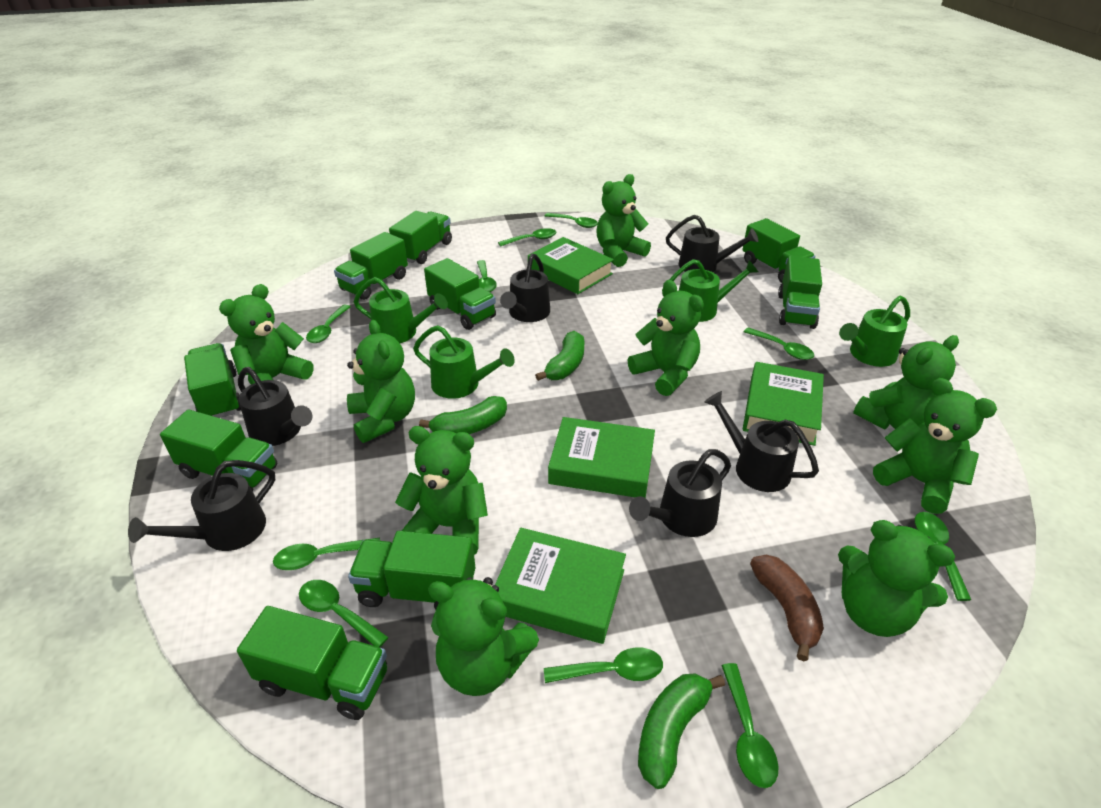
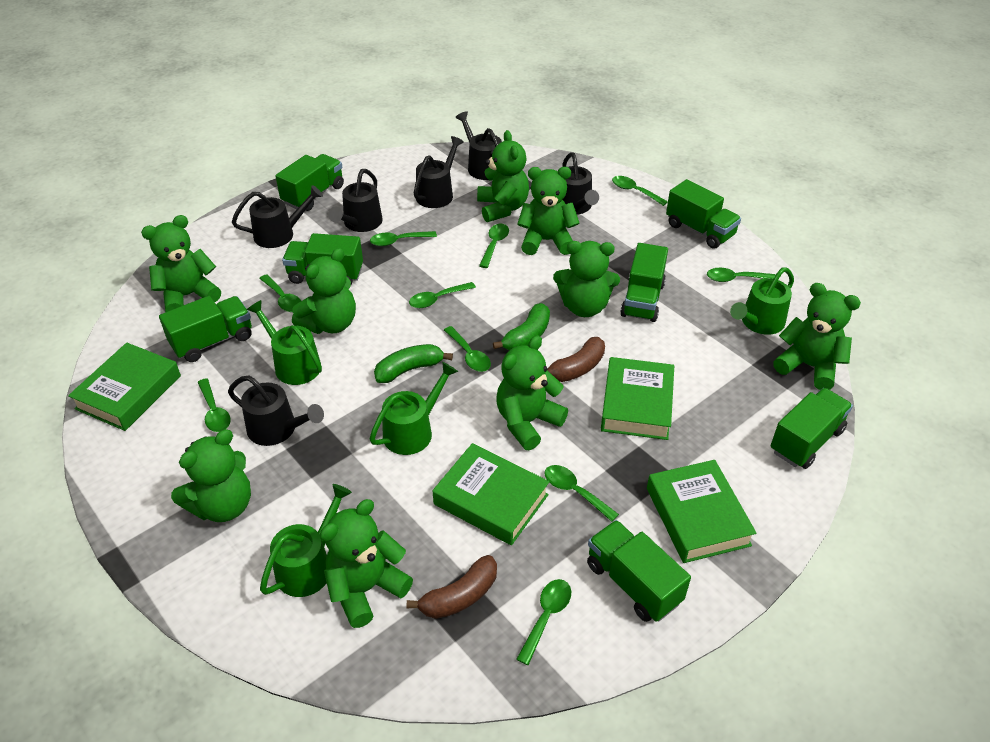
brown banana: 1 -> 2
green banana: 3 -> 2
green truck: 9 -> 7

